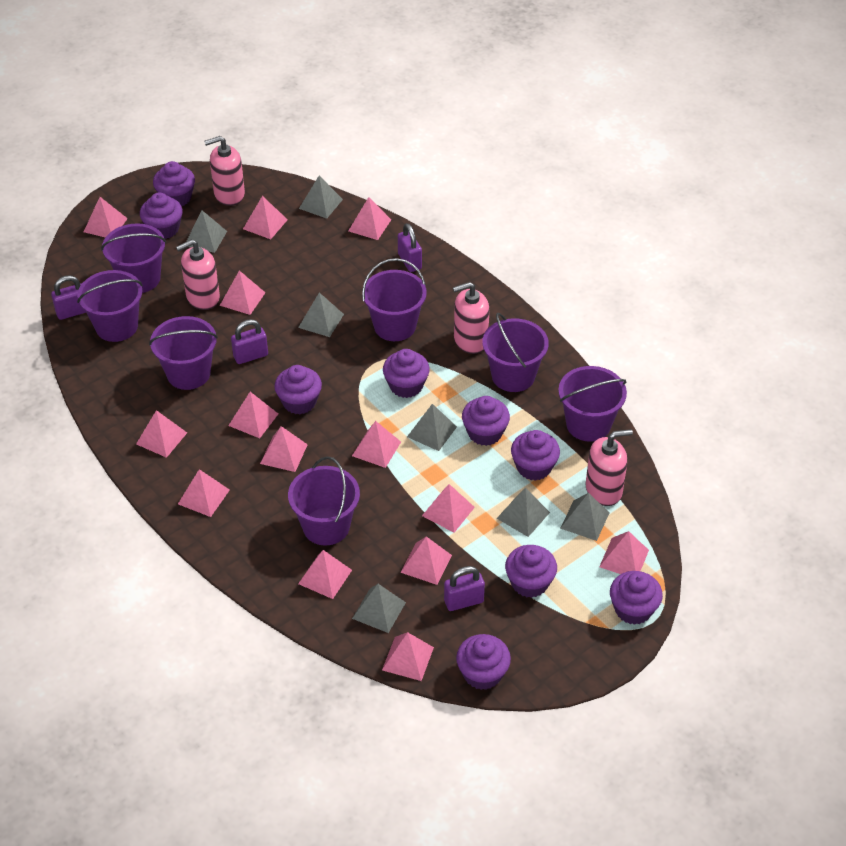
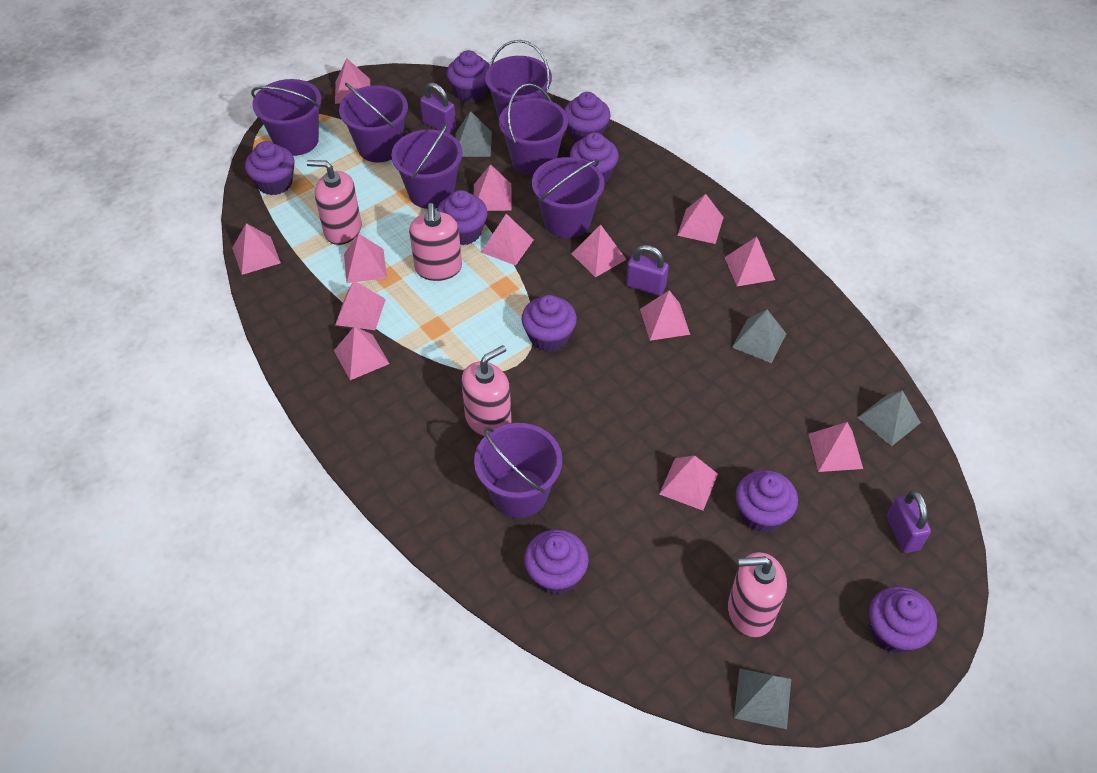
grey pyramid: 7 -> 4
pink pyramid: 14 -> 13
purple padlock: 4 -> 3

